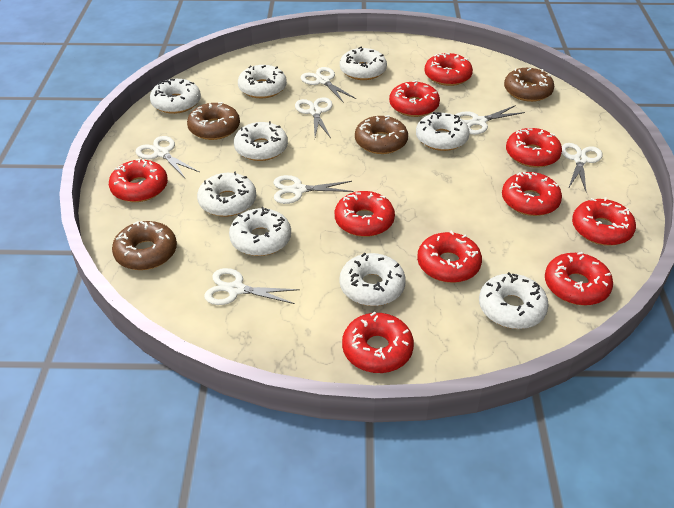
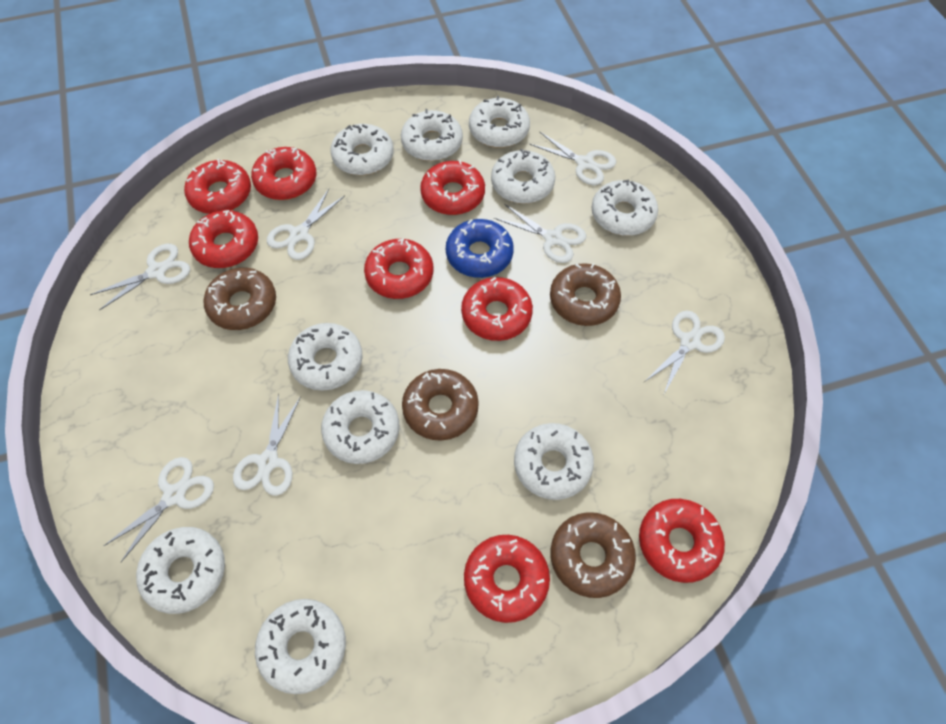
blue donut: 0 -> 1
red donut: 10 -> 8
white donut: 9 -> 10

